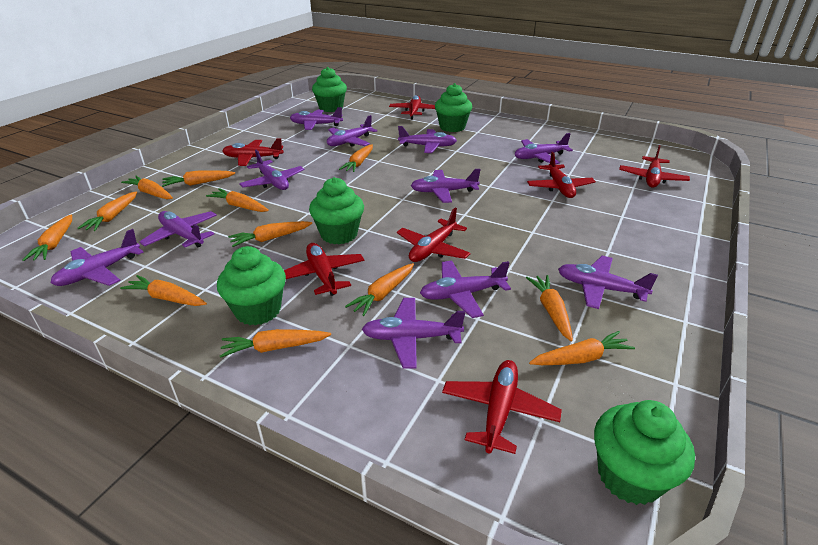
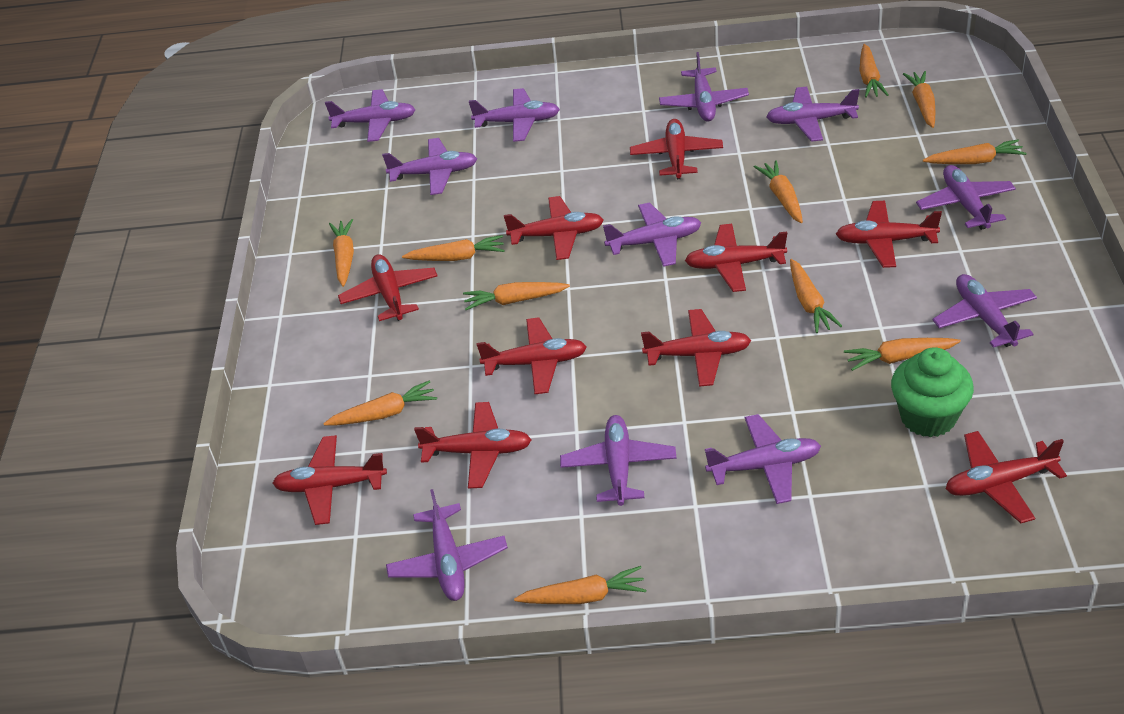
green cupcake: 5 -> 1
orange carrot: 12 -> 11
red plane: 7 -> 10

